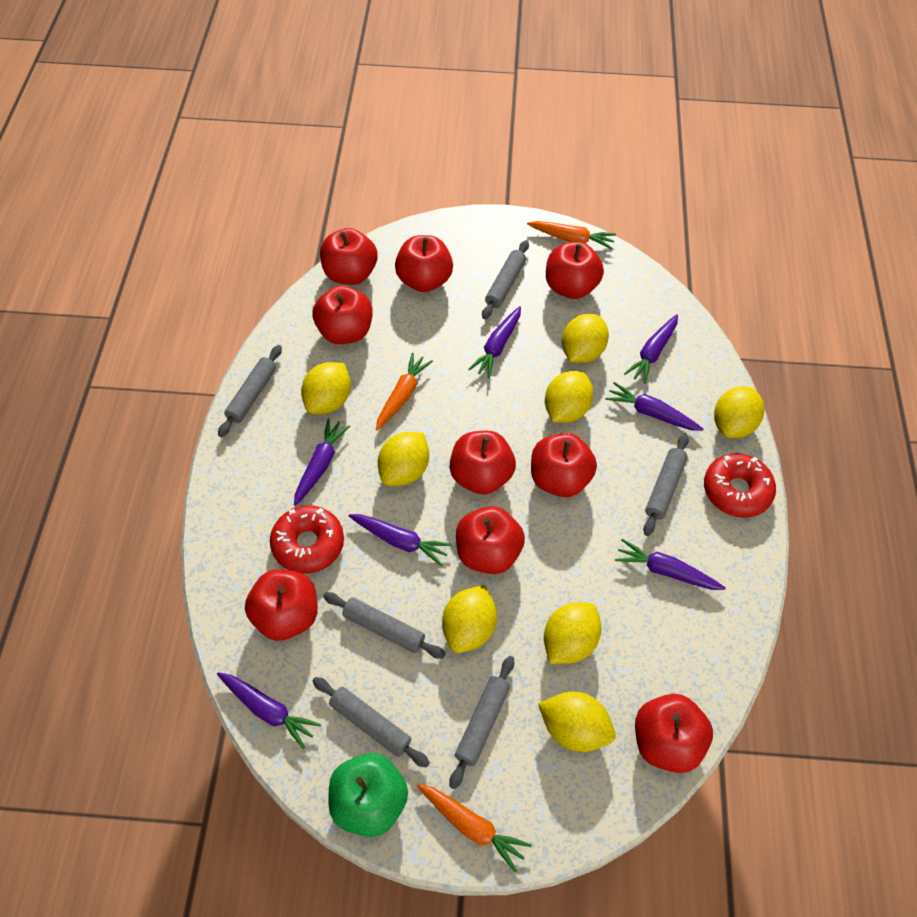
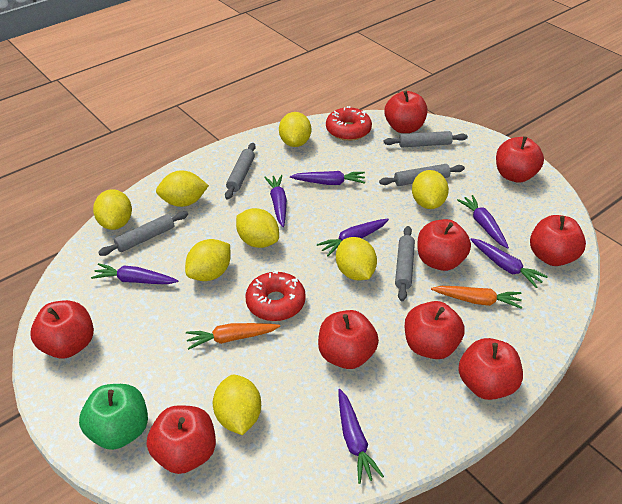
grey rolling pin: 6 -> 5
orange carrot: 3 -> 2

